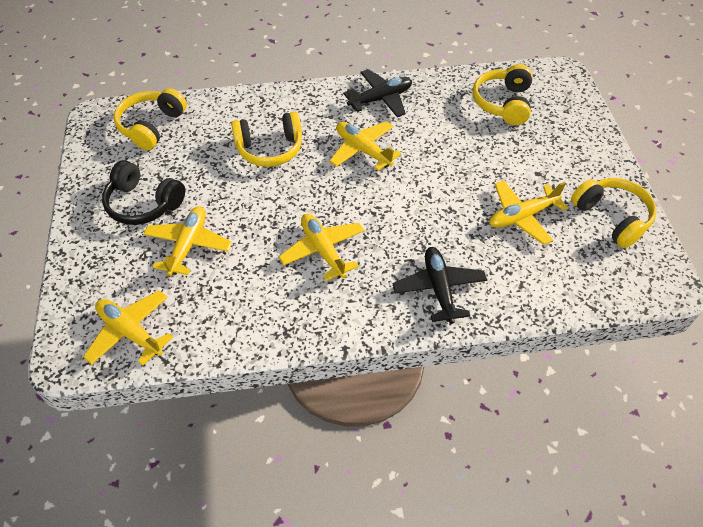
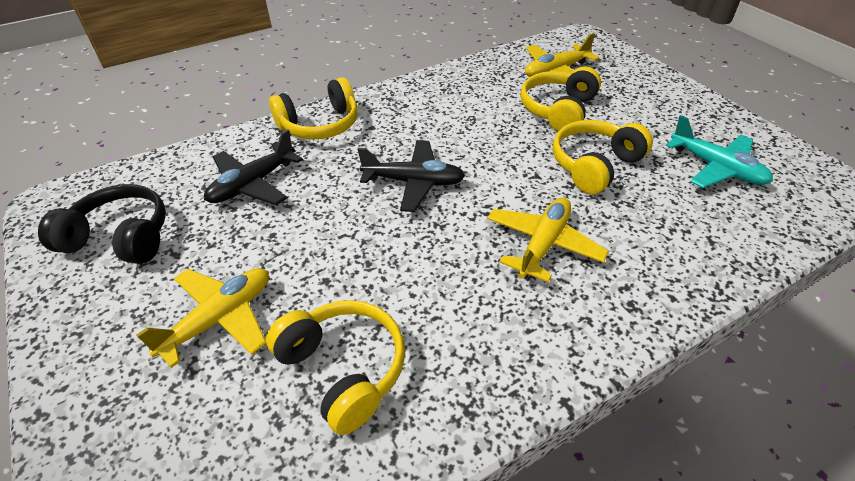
turquoise plane: 0 -> 1
yellow plane: 5 -> 3

